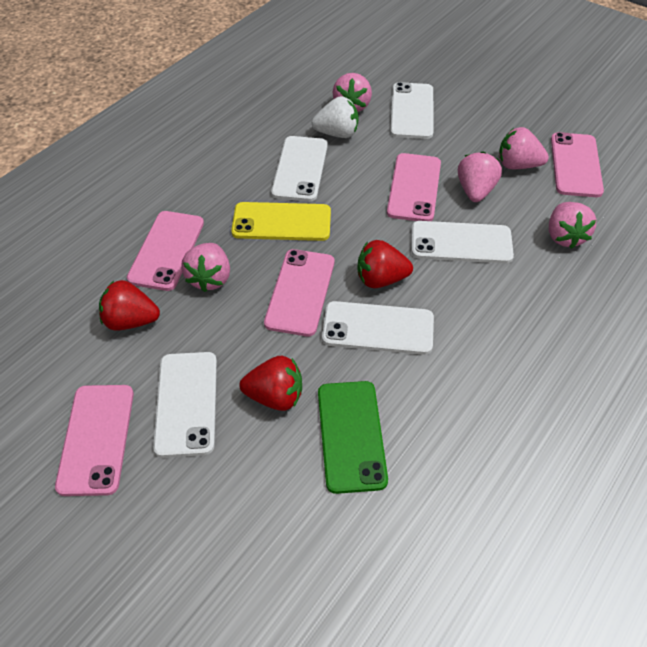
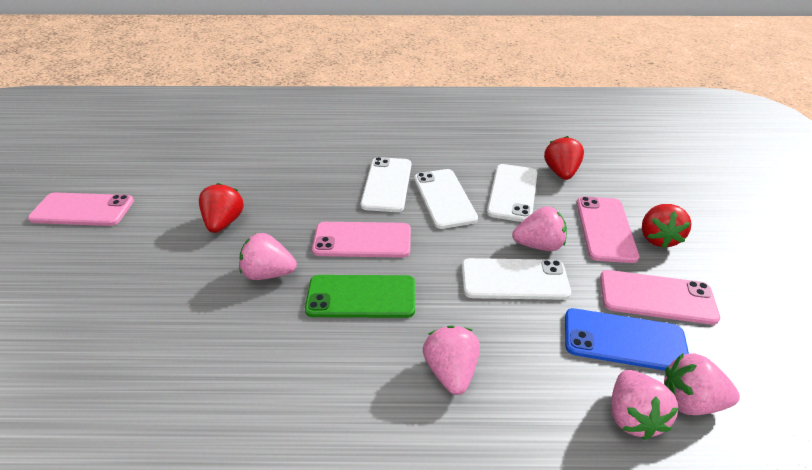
blue phone: 0 -> 1
pink phone: 5 -> 4
white phone: 5 -> 4
white strawberry: 1 -> 0
yellow phone: 1 -> 0

